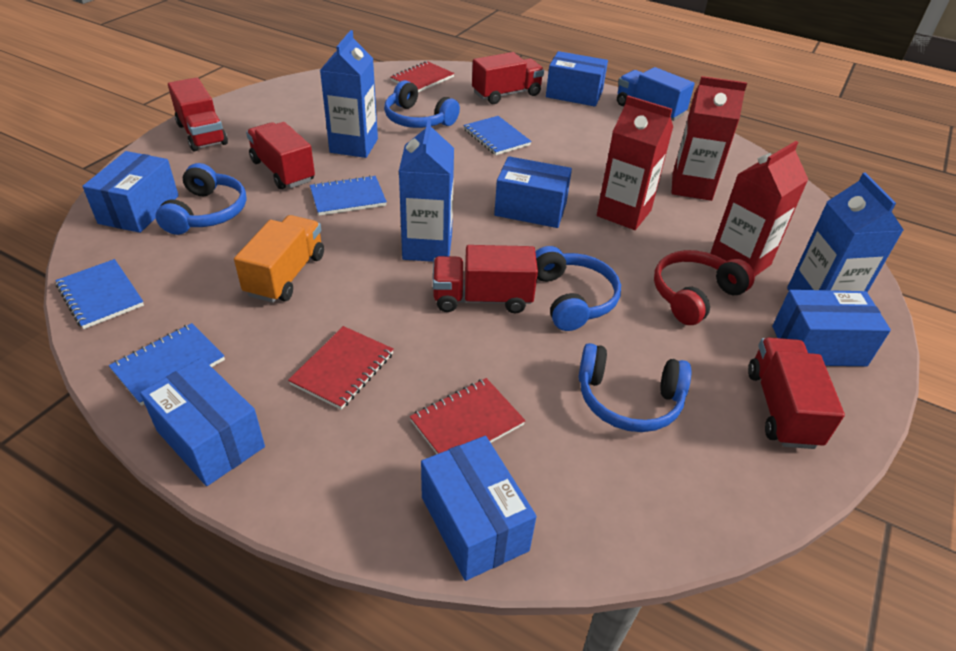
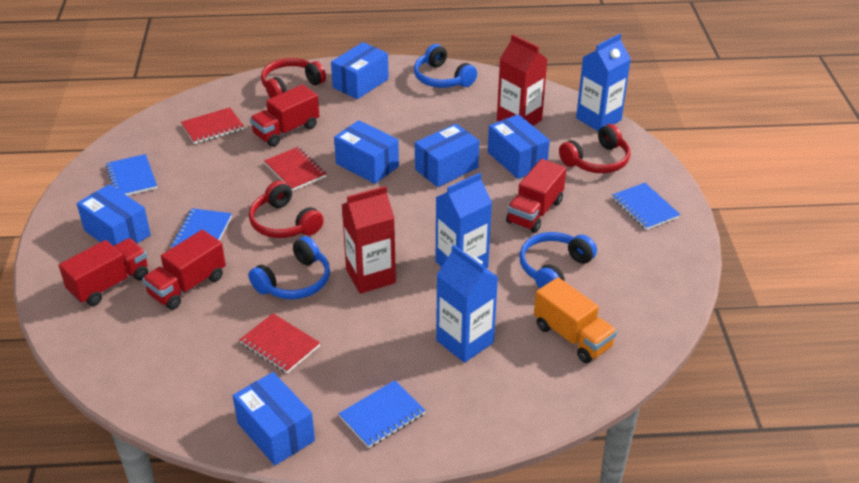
blue headphones: 4 -> 3
blue truck: 1 -> 0
red carton: 3 -> 2
red headphones: 1 -> 3
red truck: 5 -> 4

